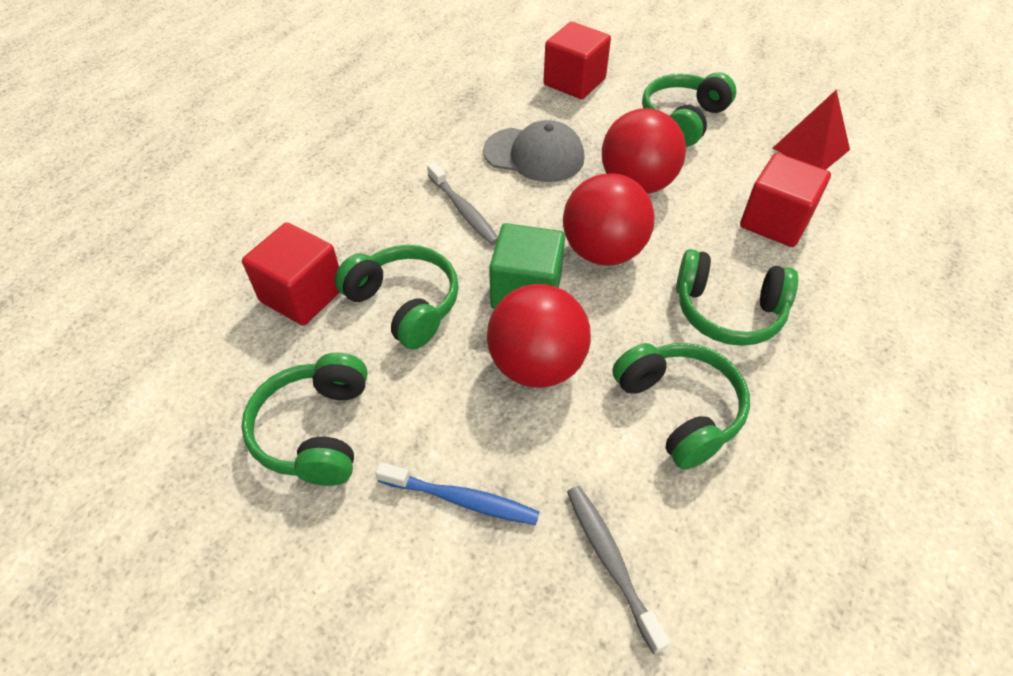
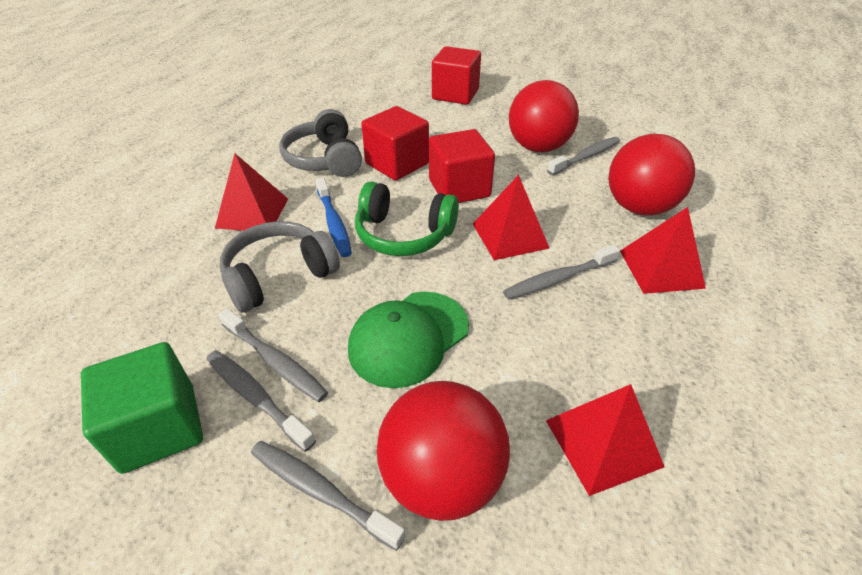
green cap: 0 -> 1
green headphones: 5 -> 1
grey cap: 1 -> 0
grey headphones: 0 -> 2
grey toothbrush: 2 -> 5
red pyramid: 1 -> 4

